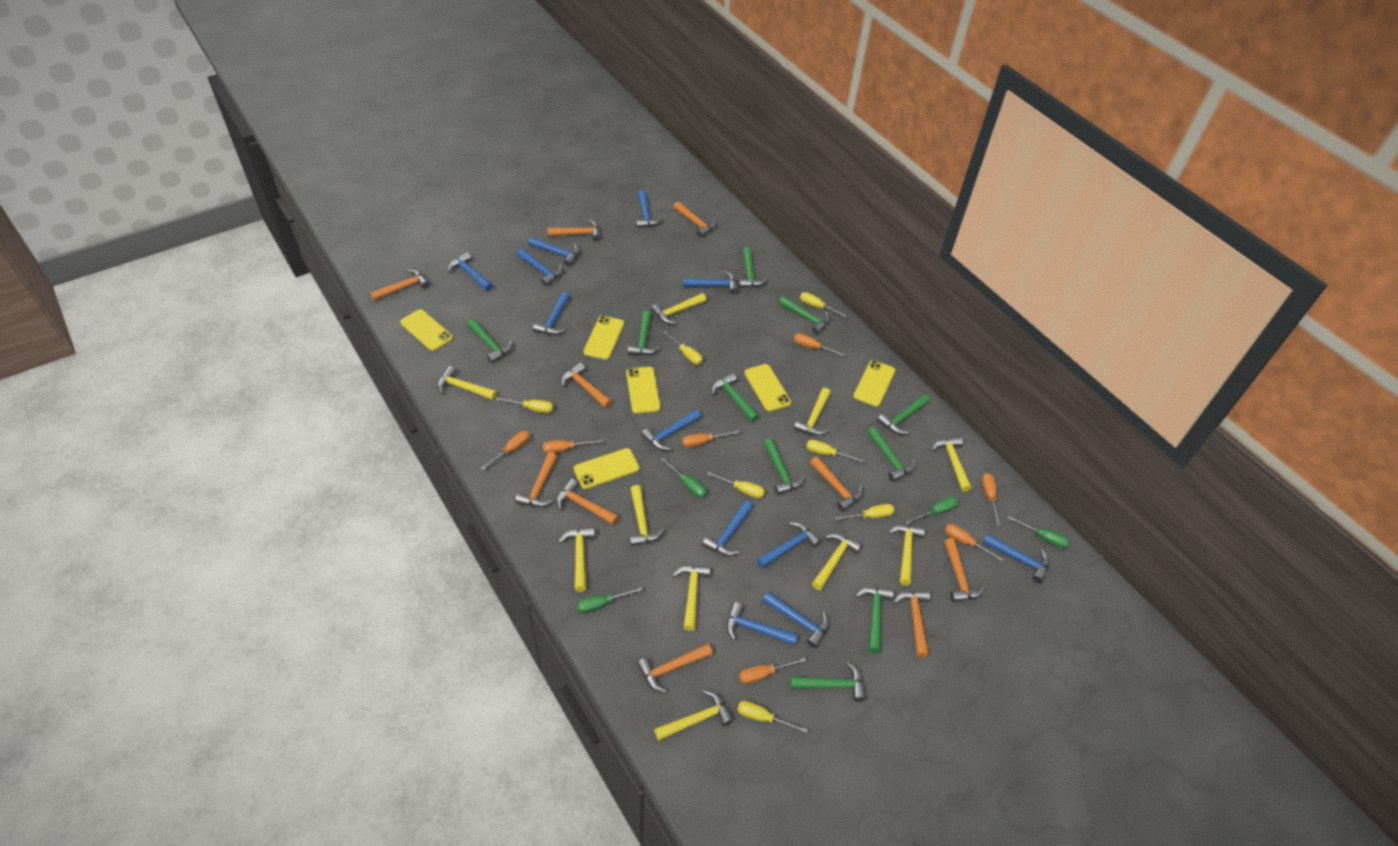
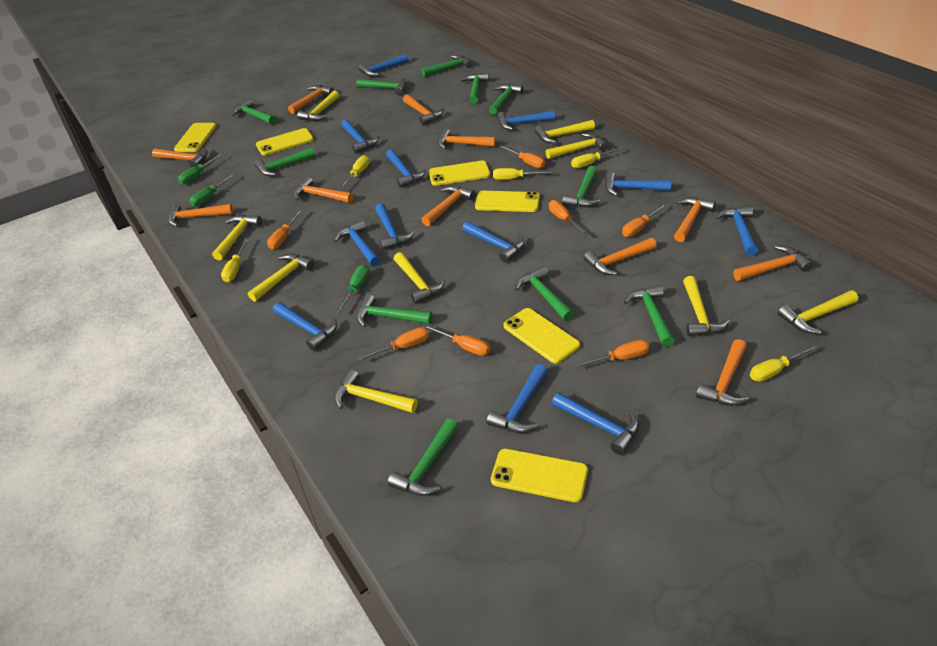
green hammer: 10 -> 11
green screwdriver: 4 -> 3
orange hammer: 10 -> 11
yellow hammer: 10 -> 9
yellow screwdriver: 7 -> 5

